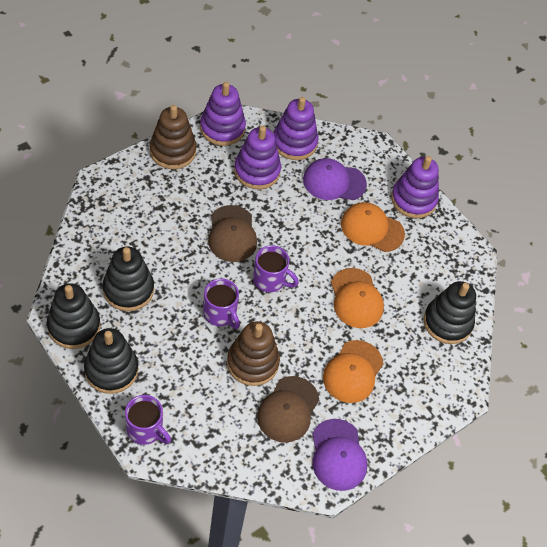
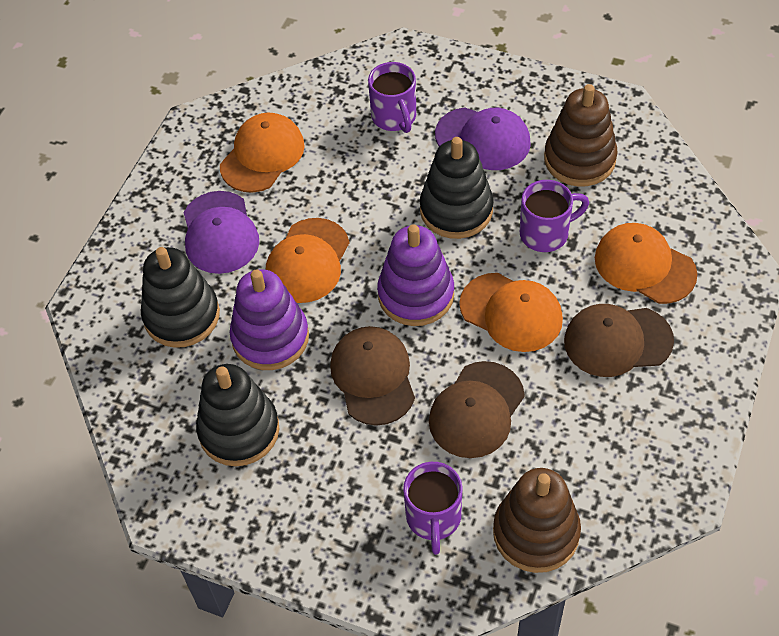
black stacking toy: 4 -> 3
brown cap: 2 -> 3
orange cap: 3 -> 4
purple stacking toy: 4 -> 2

